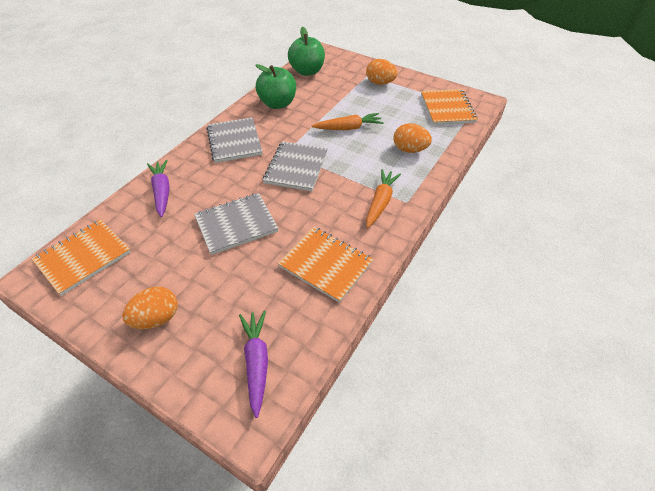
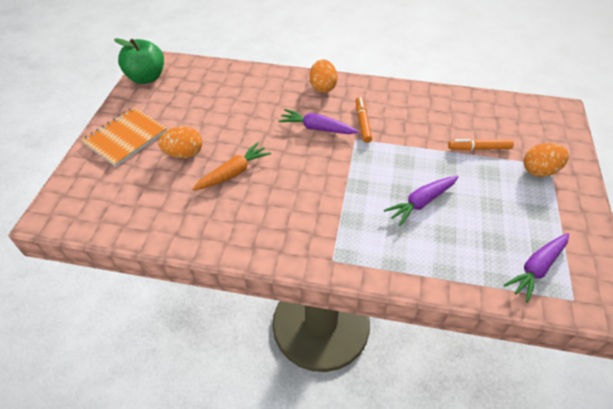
green apple: 2 -> 1
grey notebook: 3 -> 0
orange carrot: 2 -> 1
orange marker: 0 -> 2
orange notebook: 3 -> 1
purple carrot: 2 -> 3

